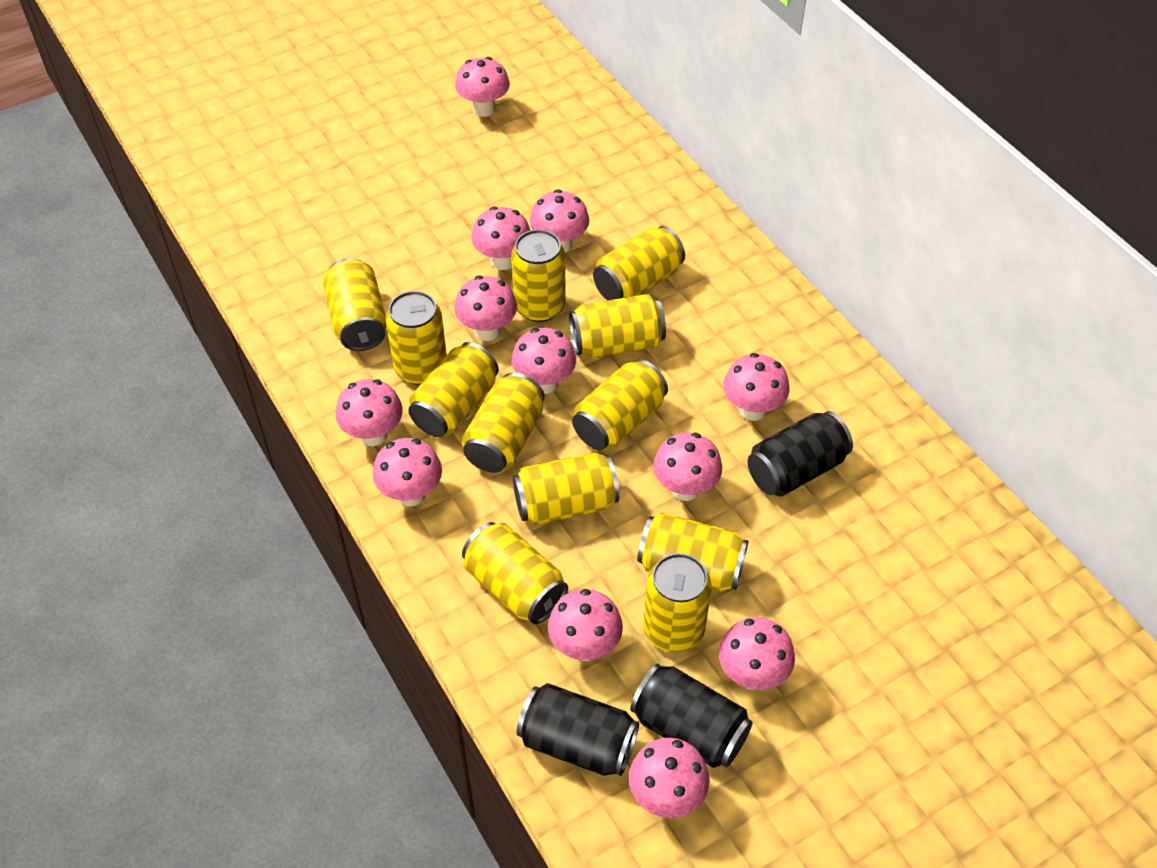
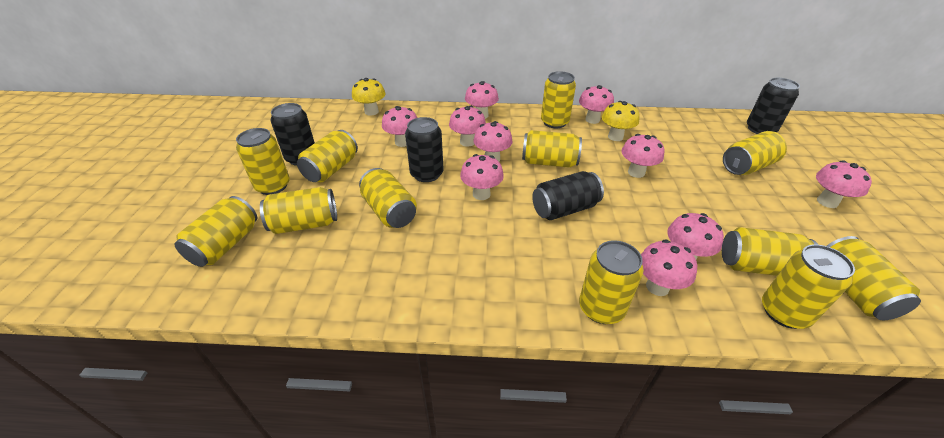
black can: 3 -> 4
pink mushroom: 12 -> 10
yellow mushroom: 0 -> 2

